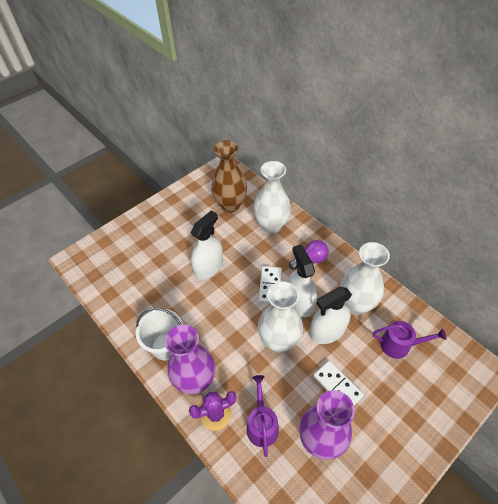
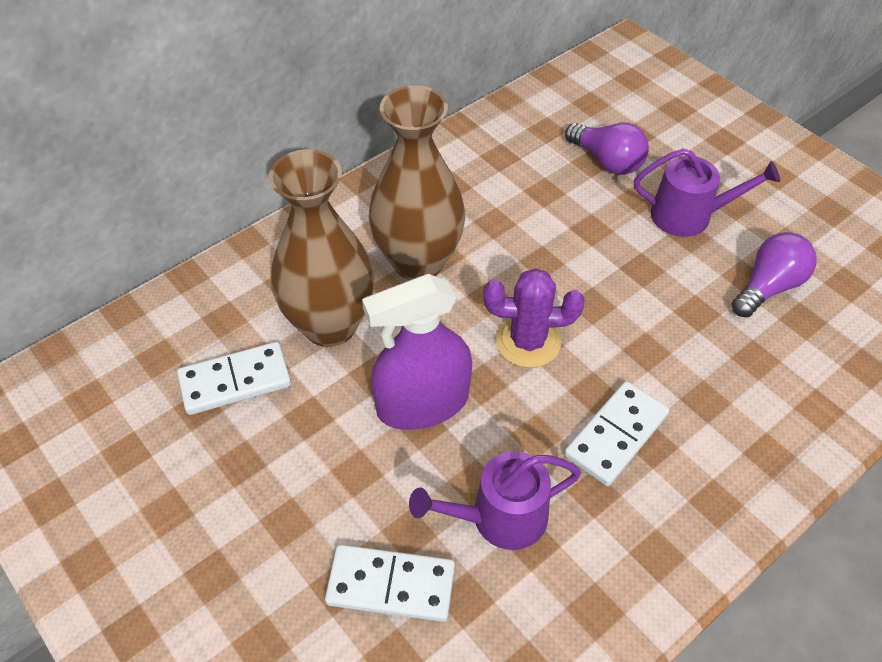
brown vase: 1 -> 2
purple light bulb: 1 -> 2
purple spray bottle: 0 -> 1
purple vase: 2 -> 0
white bucket: 1 -> 0
white domino: 2 -> 3
white spray bottle: 3 -> 0
white vase: 3 -> 0

